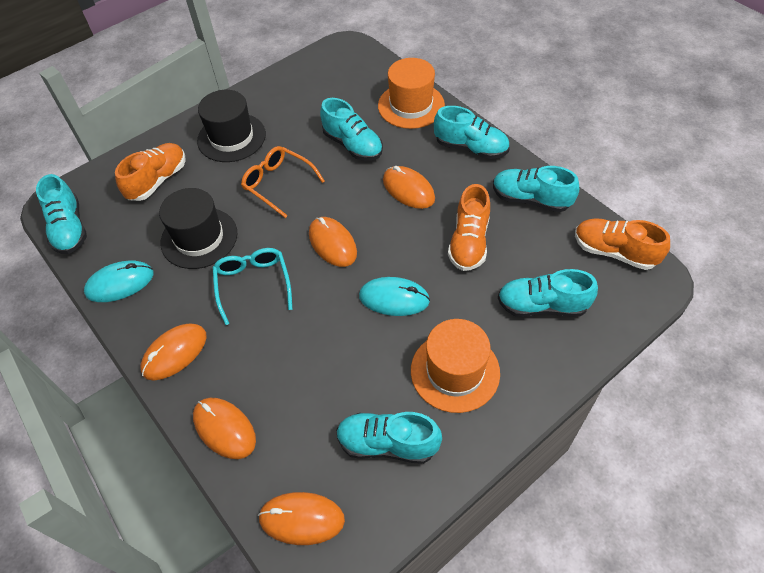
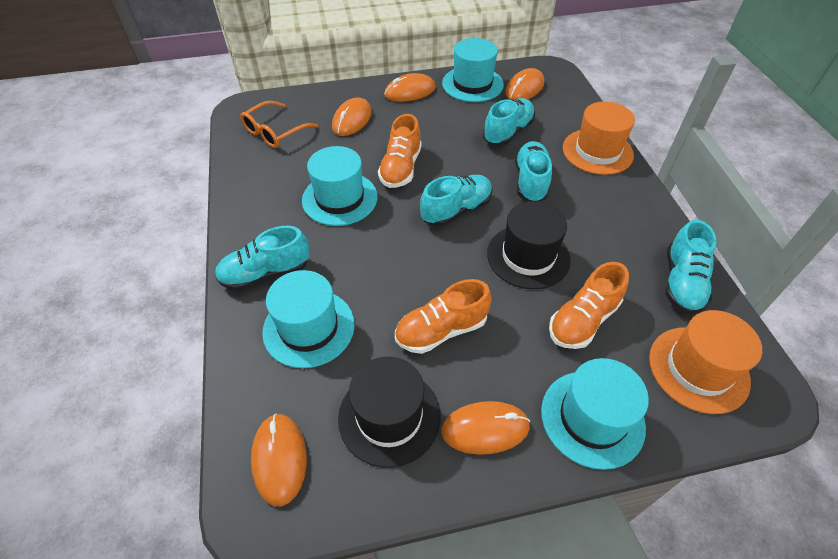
turquoise glasses: 1 -> 0
turquoise hat: 0 -> 4
turquoise mouse: 2 -> 0
turquoise shoe: 6 -> 5

